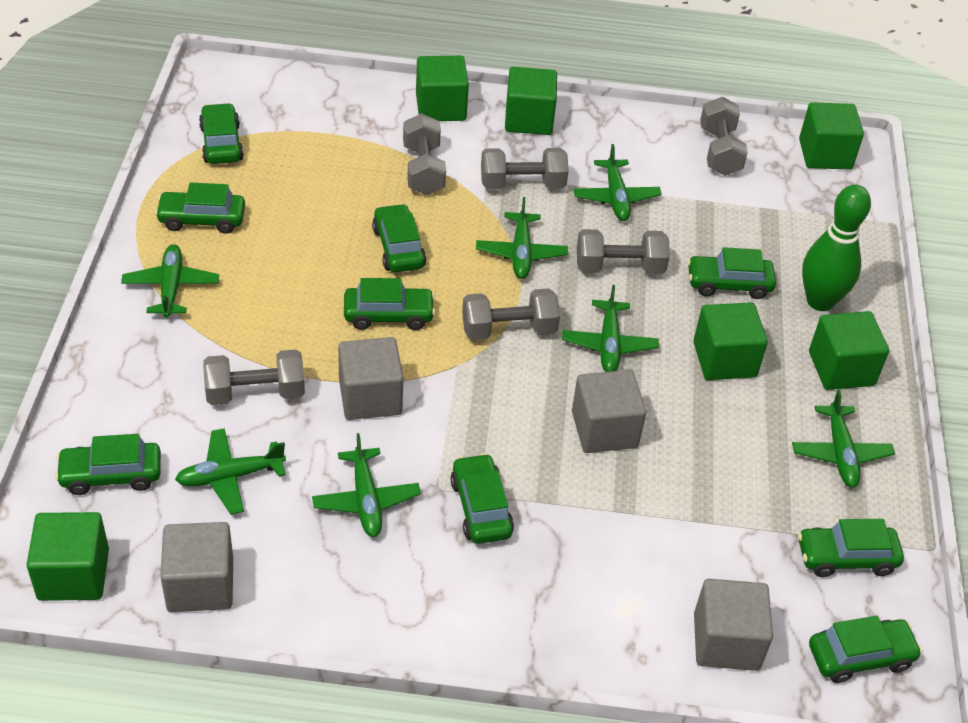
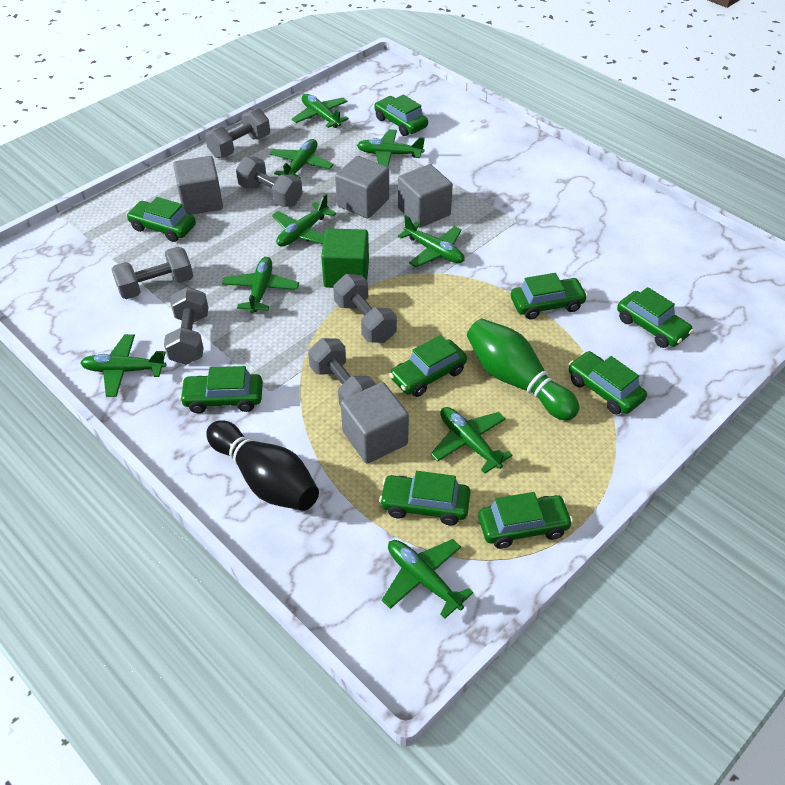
black bowling pin: 0 -> 1
green cube: 6 -> 1
green plane: 7 -> 9

